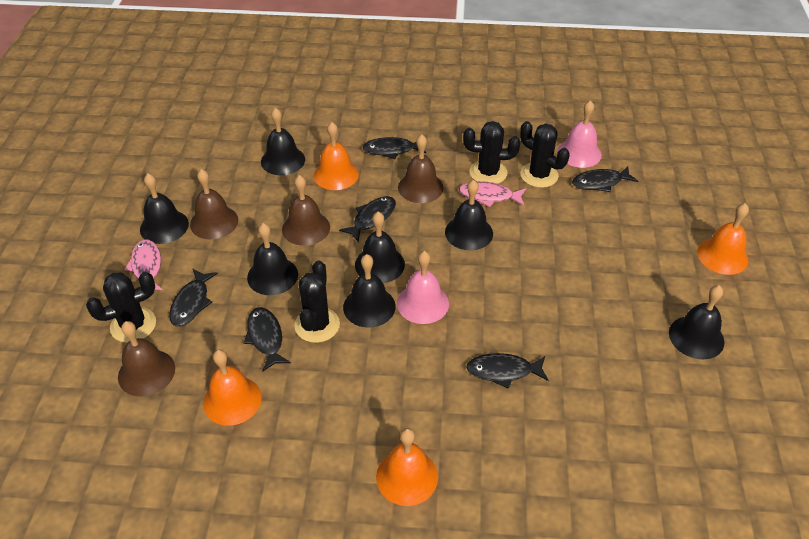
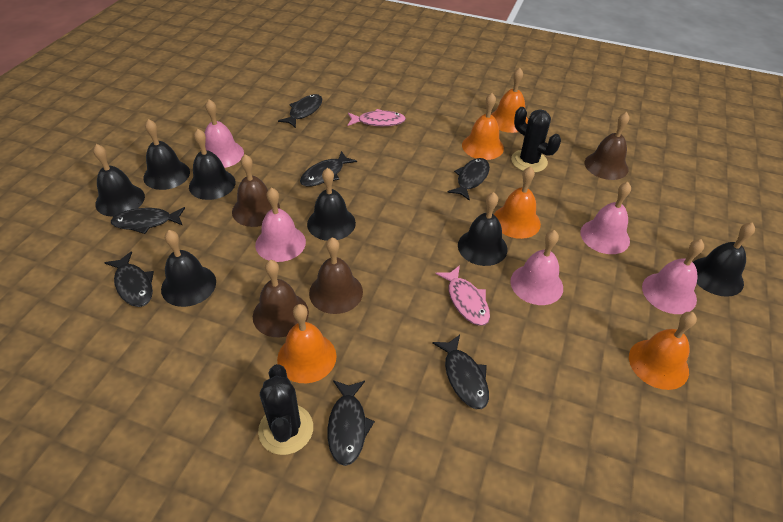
black cactus: 4 -> 2
black fish: 6 -> 7
orange bell: 4 -> 5
pink bell: 2 -> 5

